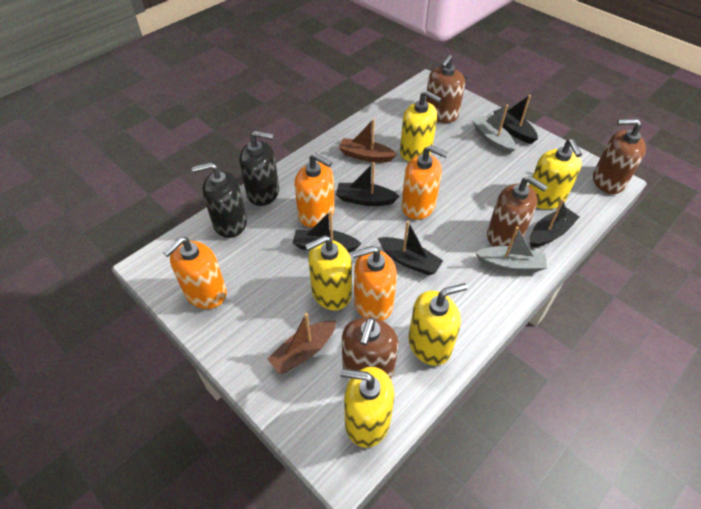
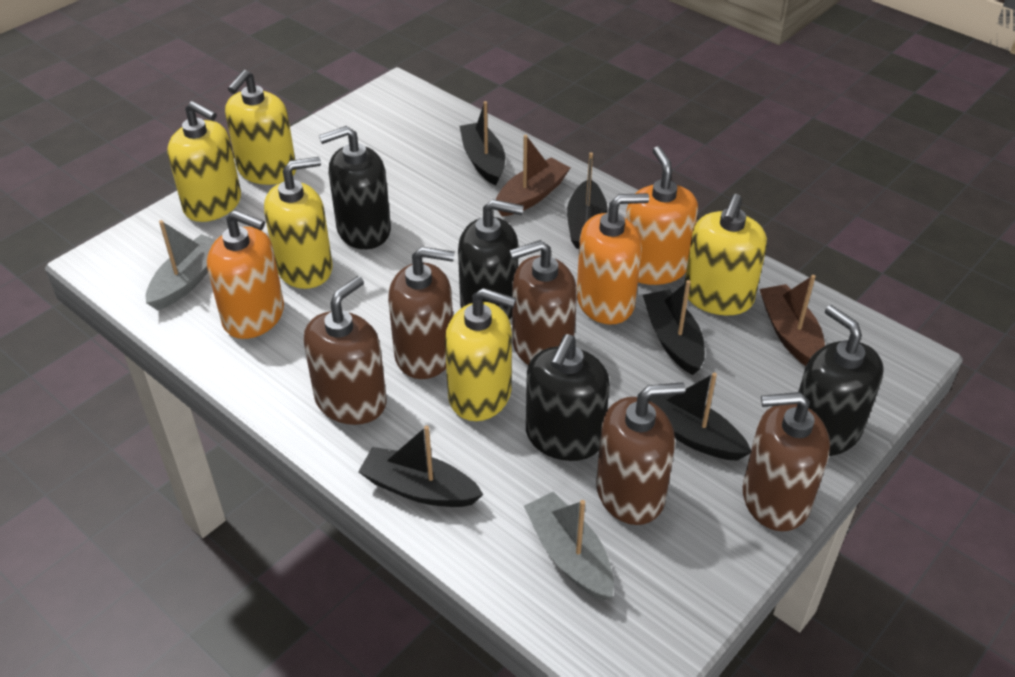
black soap dispenser: 2 -> 4
brown soap dispenser: 4 -> 5
orange soap dispenser: 4 -> 3

